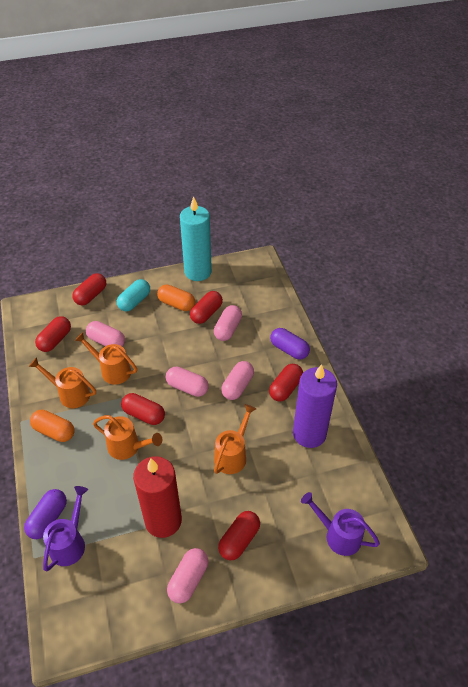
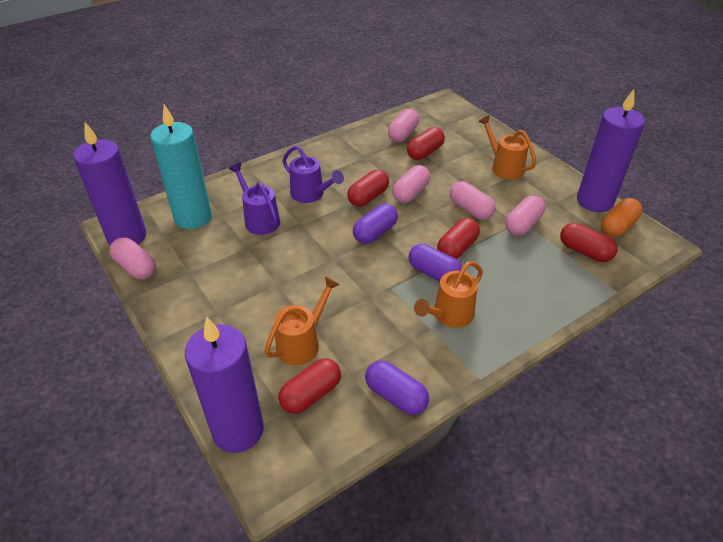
orange capsule: 2 -> 1
orange watering can: 4 -> 3
purple candle: 1 -> 3
purple capsule: 2 -> 3
red candle: 1 -> 0
red capsule: 6 -> 5
turquoise capsule: 1 -> 0

